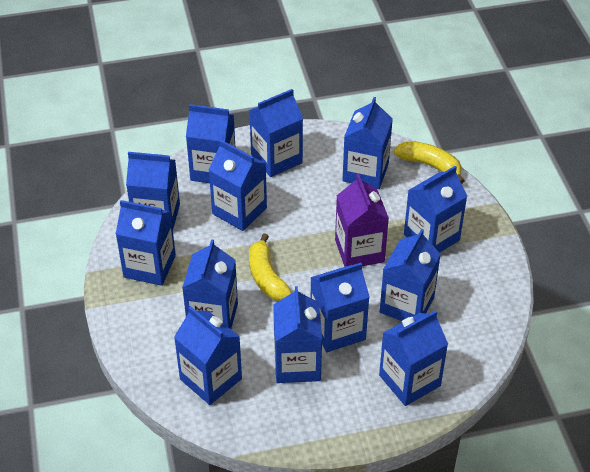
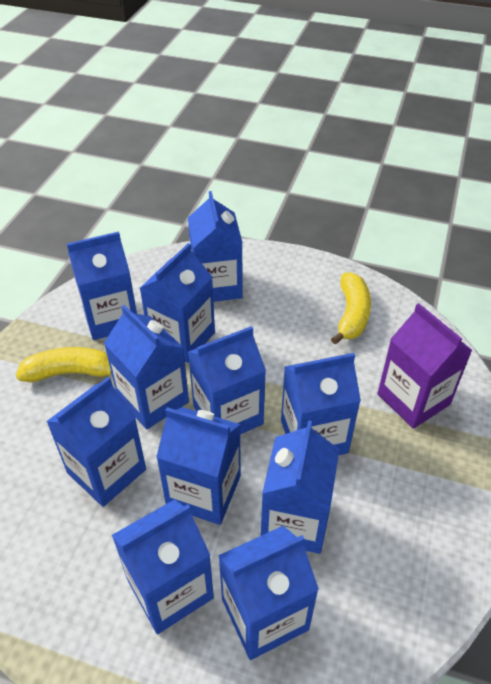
blue carton: 13 -> 11

